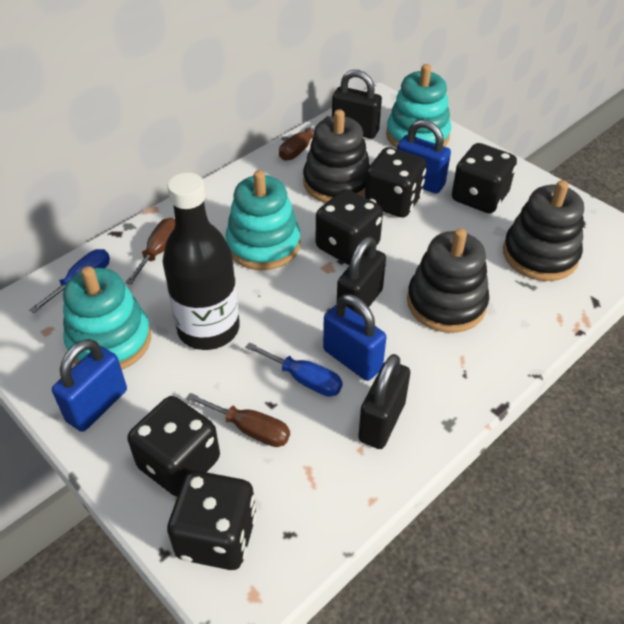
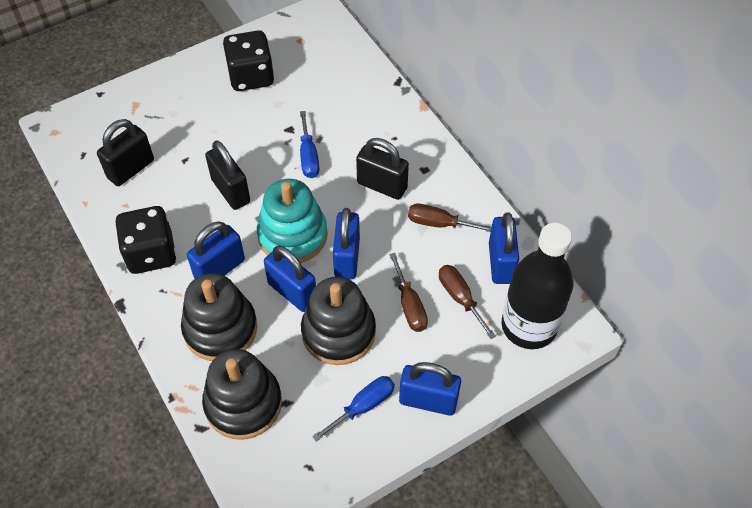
black dice: 5 -> 2
blue padlock: 3 -> 5
turquoise stacking toy: 3 -> 1

